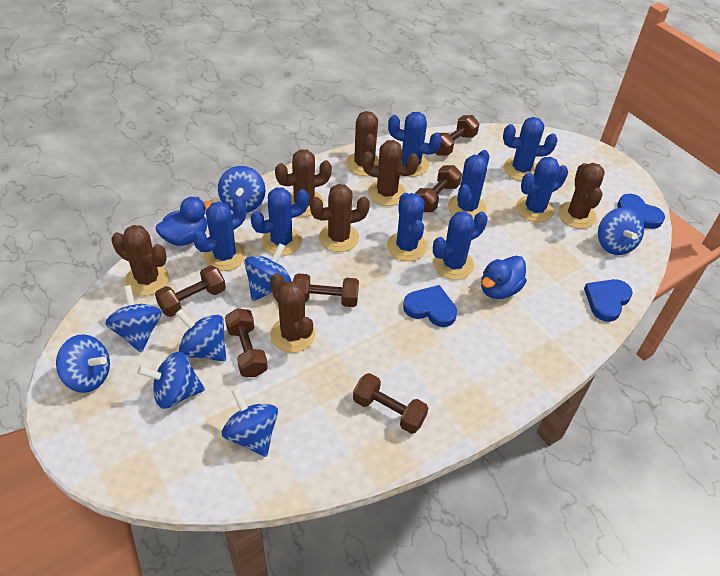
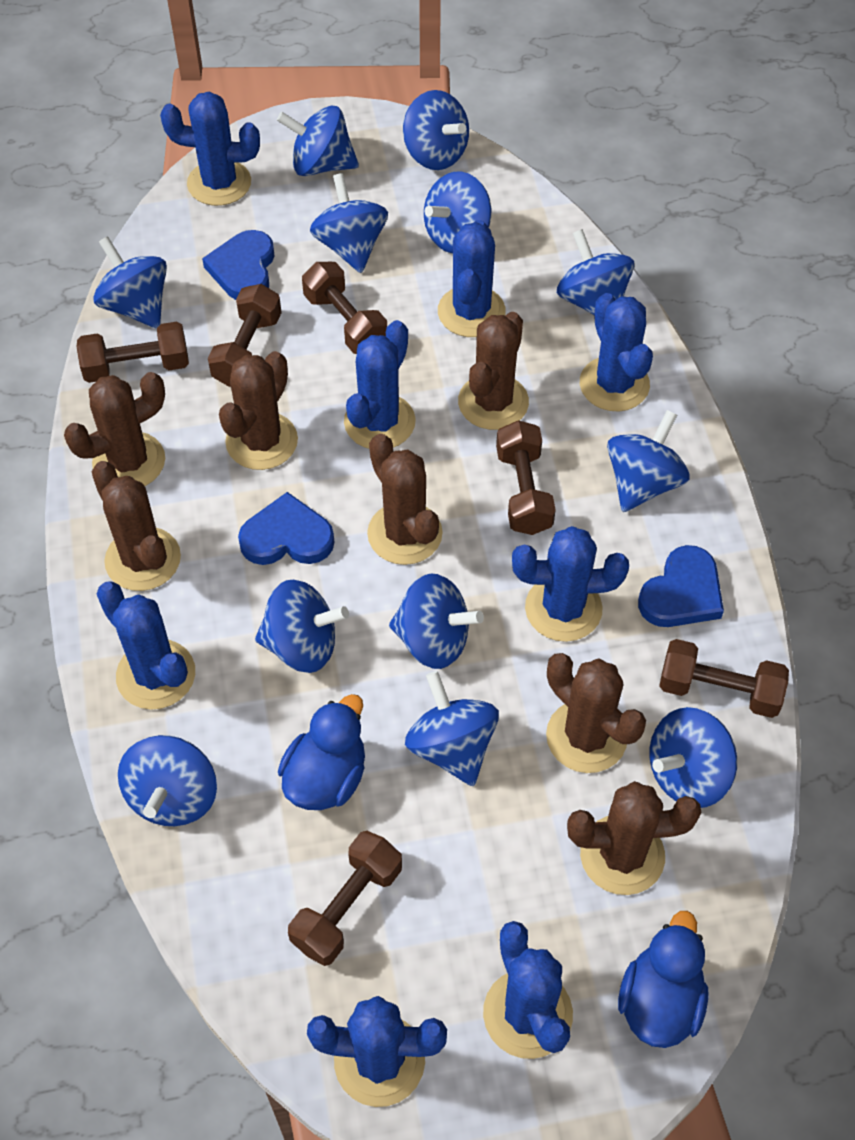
blue spinning top: 8 -> 12

